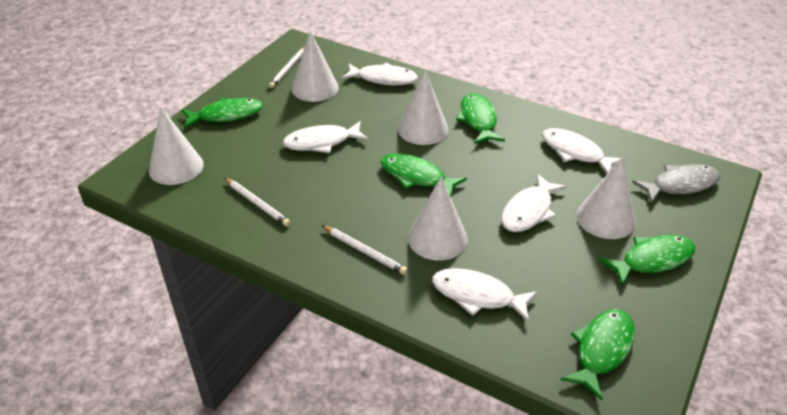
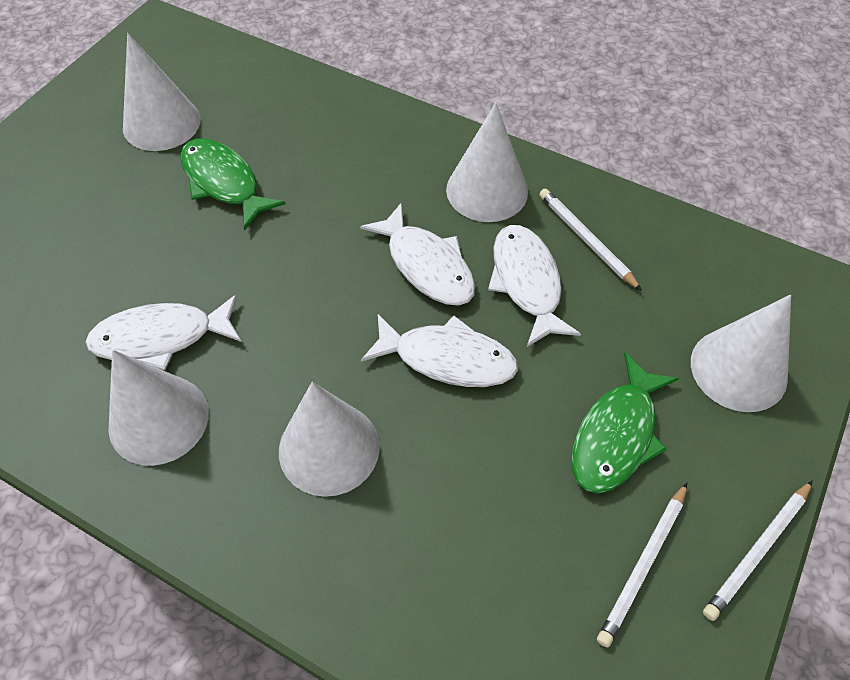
green fish: 5 -> 2
grey fish: 1 -> 0
white fish: 5 -> 4

